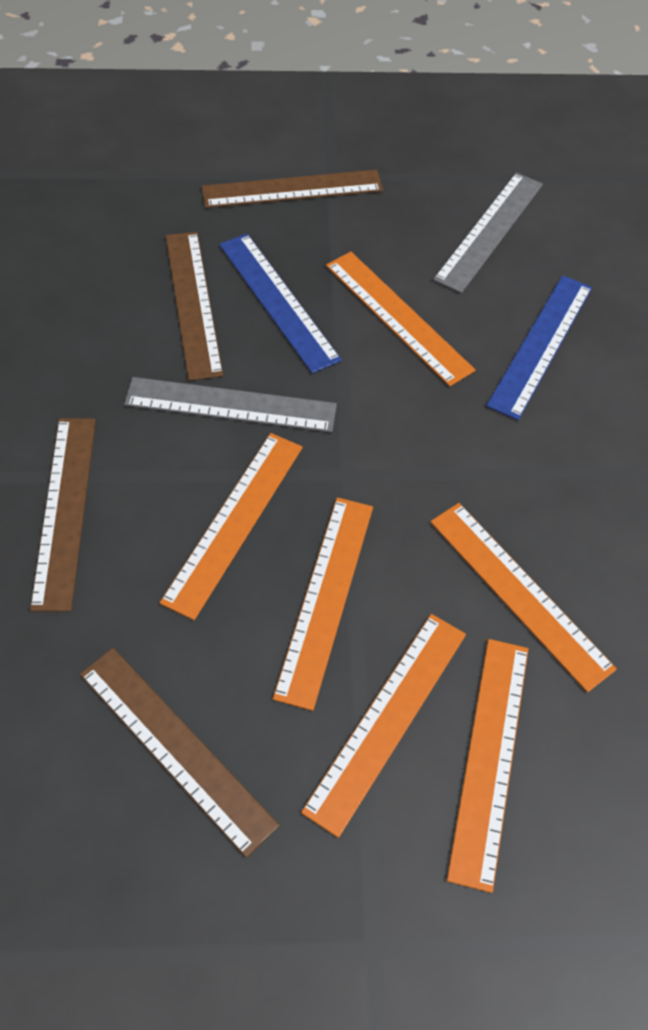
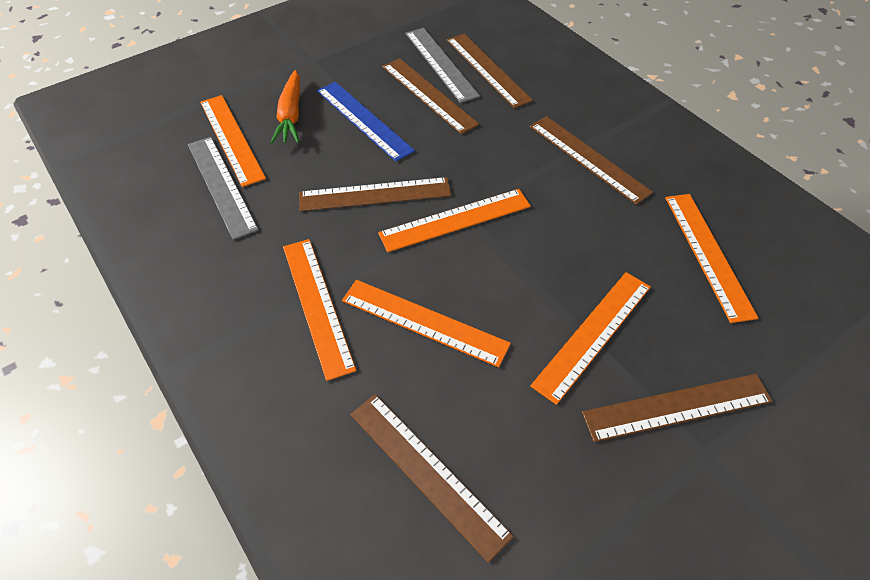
blue ruler: 2 -> 1
brown ruler: 4 -> 6
orange carrot: 0 -> 1

